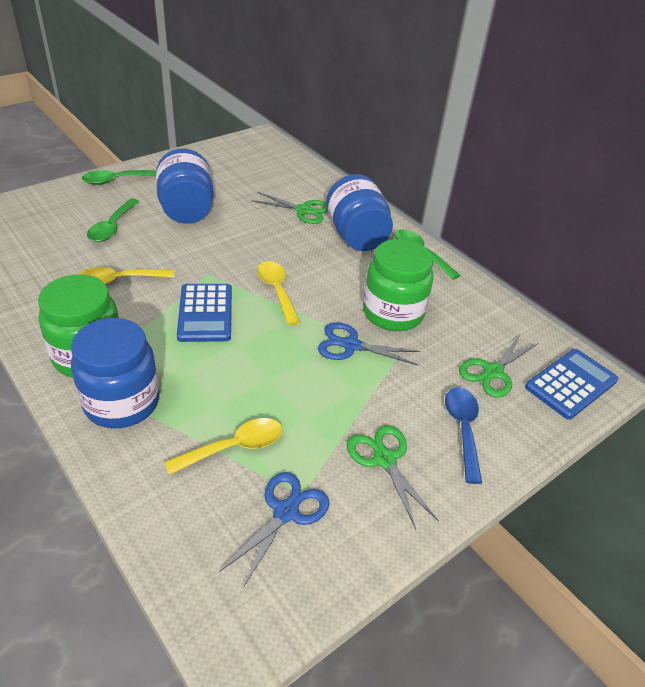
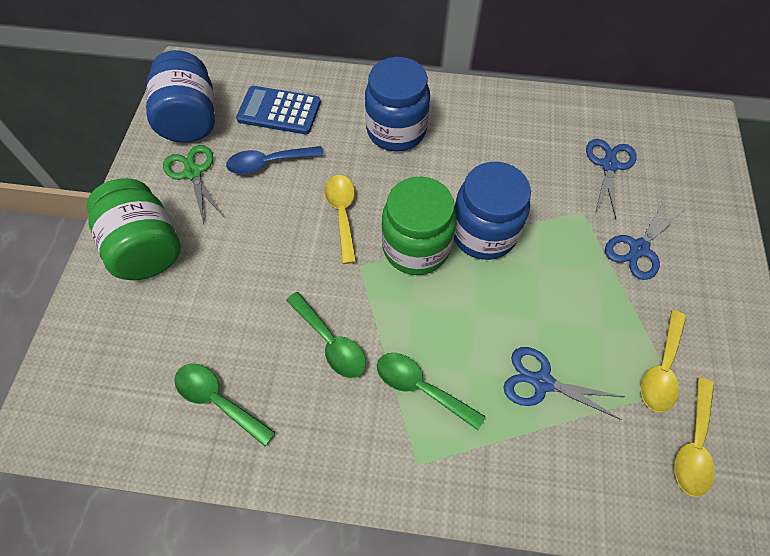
blue calculator: 2 -> 1
blue scissors: 2 -> 3
green scissors: 3 -> 1

